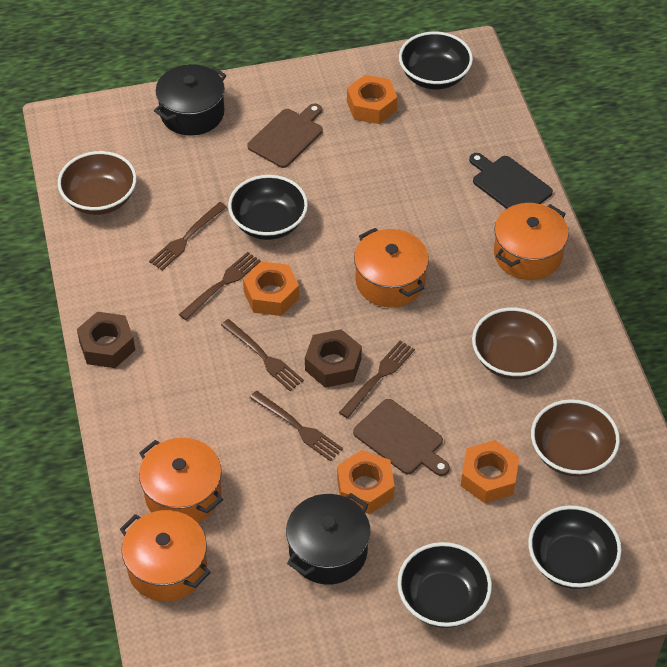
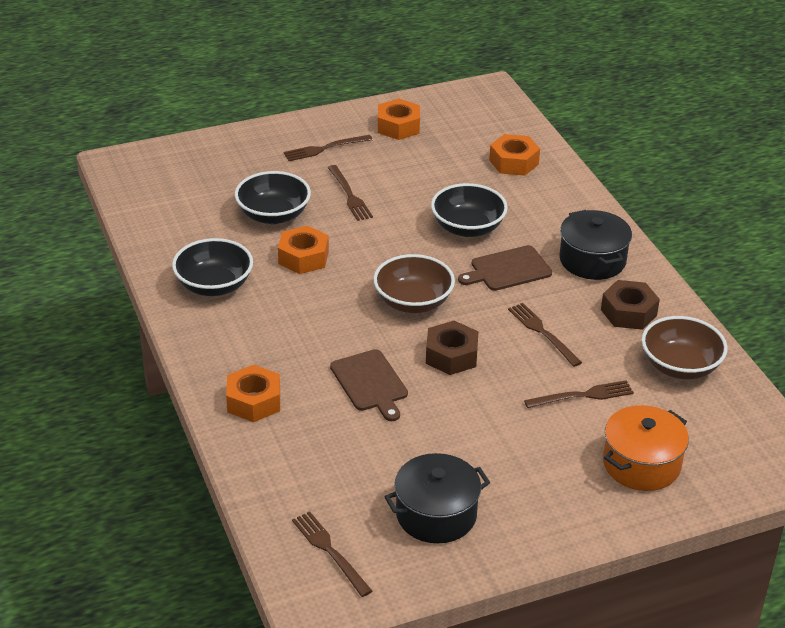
black bowl: 4 -> 3
black cutting board: 1 -> 0
brown bowl: 3 -> 2
orange pot: 4 -> 1

